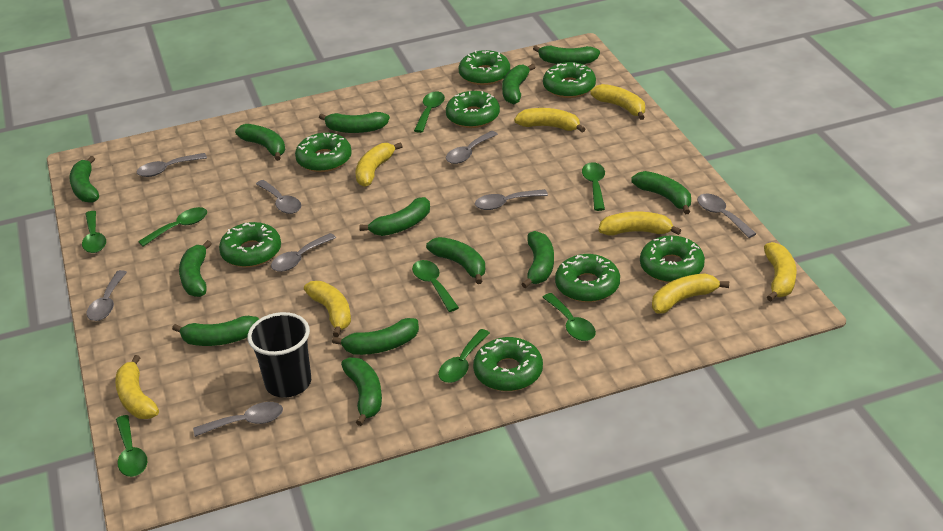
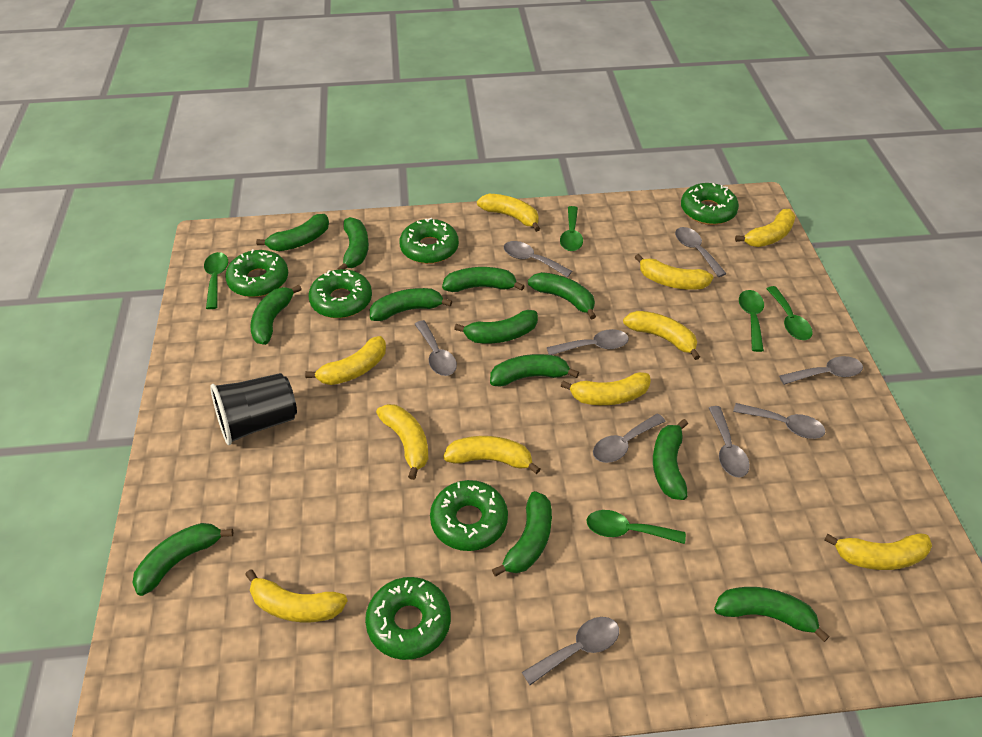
green banana: 13 -> 12
green donut: 8 -> 6
green spoon: 8 -> 5
grey spoon: 8 -> 9
yellow banana: 8 -> 10

